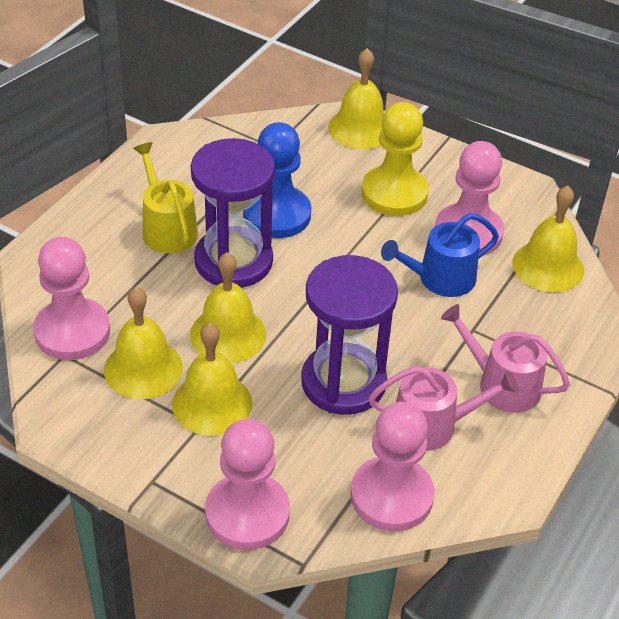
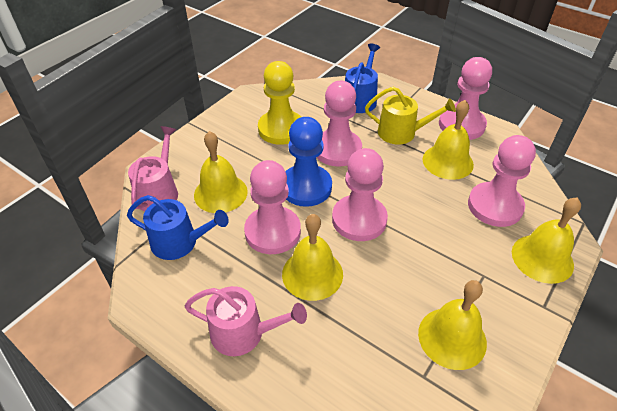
blue watering can: 1 -> 2
pink pawn: 4 -> 5
purple hourglass: 2 -> 0

